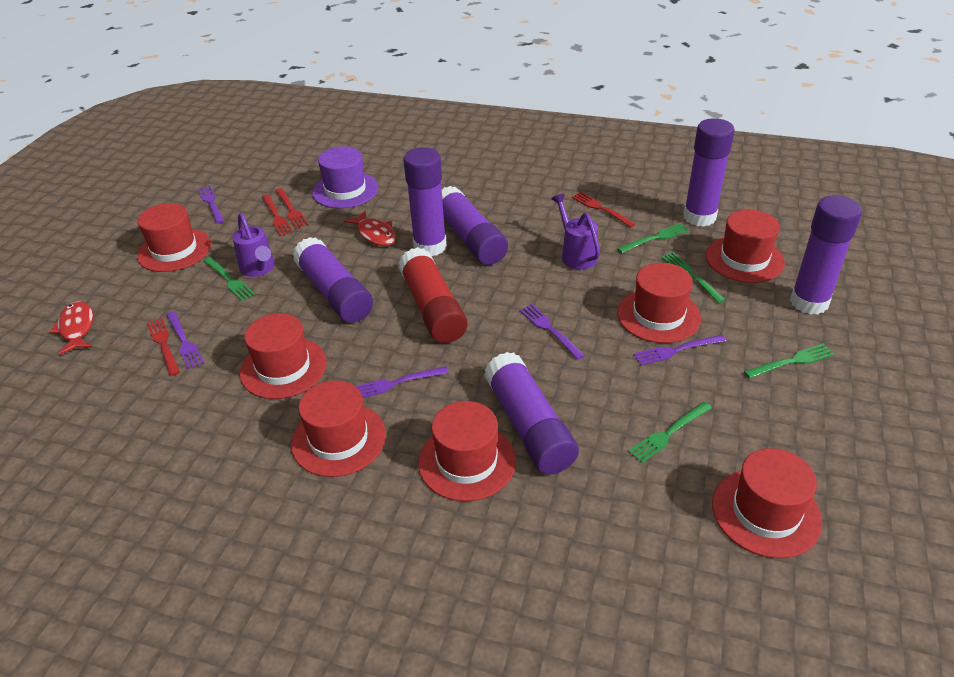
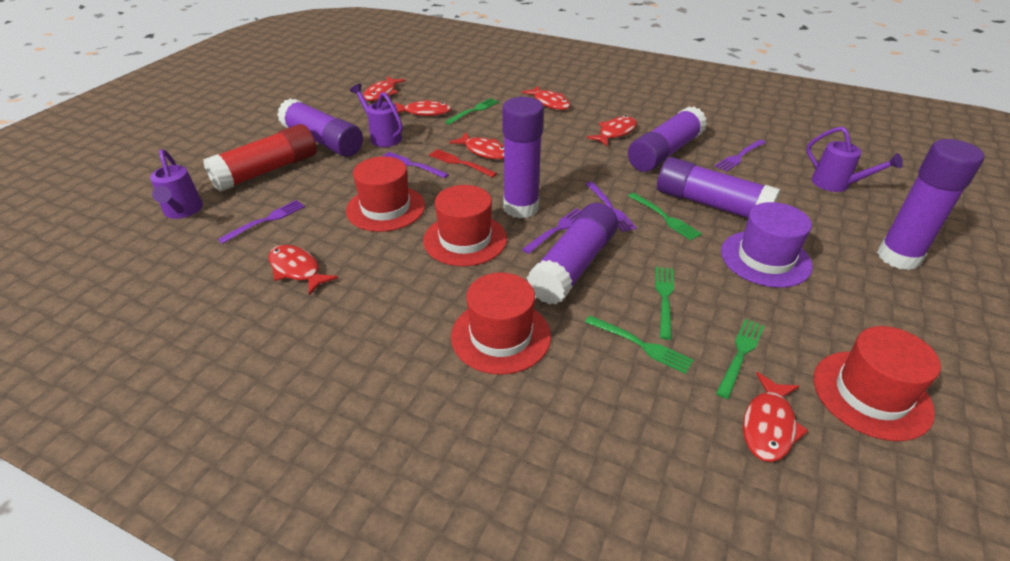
purple watering can: 2 -> 3
red fish: 2 -> 7
red fork: 4 -> 1
red hat: 7 -> 4

